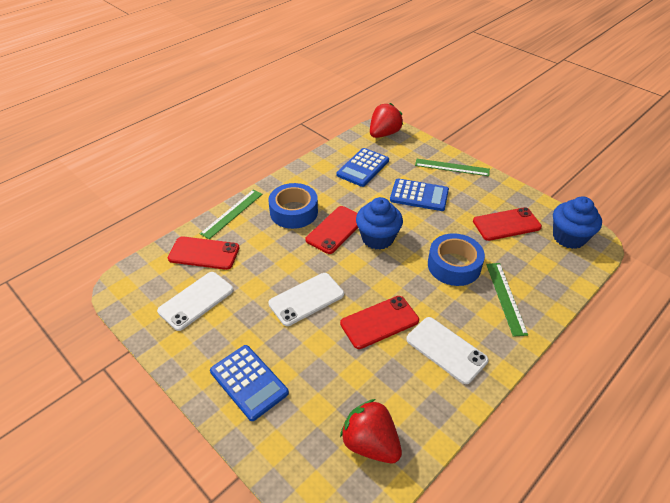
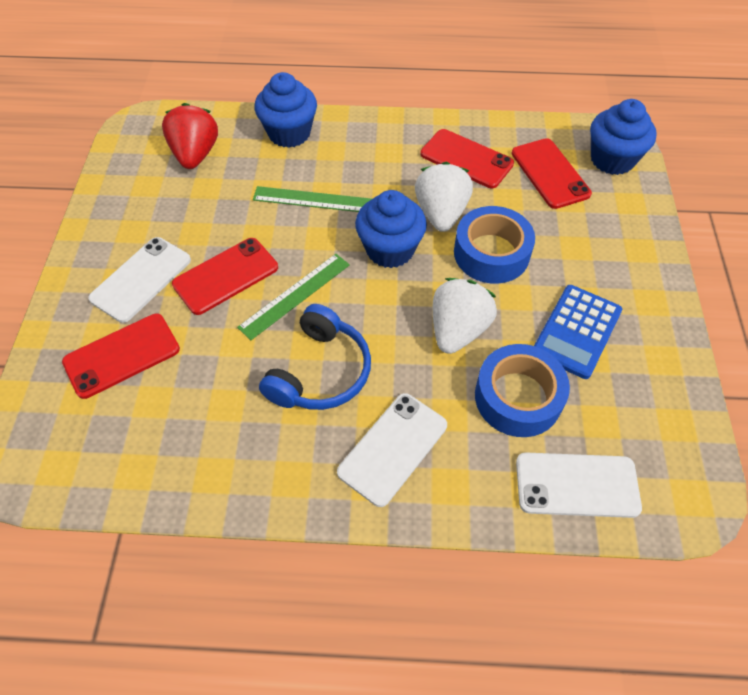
blue calculator: 3 -> 1
blue cupcake: 2 -> 3
blue headphones: 0 -> 1
green ruler: 3 -> 2
red strawberry: 2 -> 1
white strawberry: 0 -> 2

